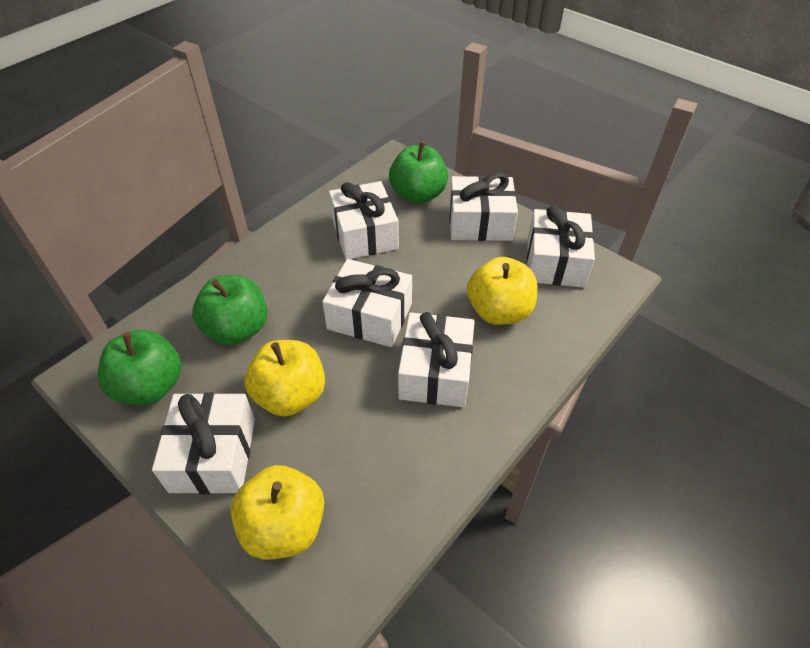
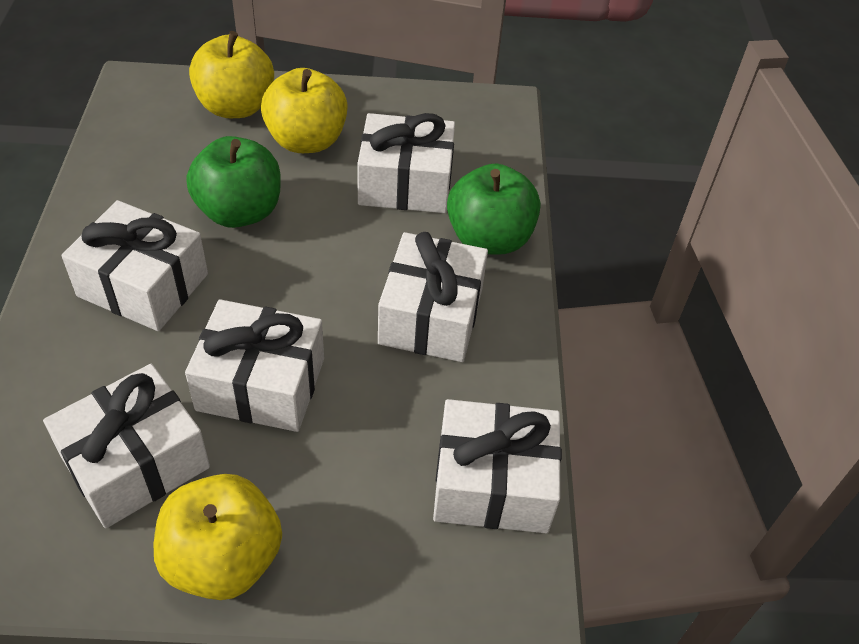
green apple: 3 -> 2

